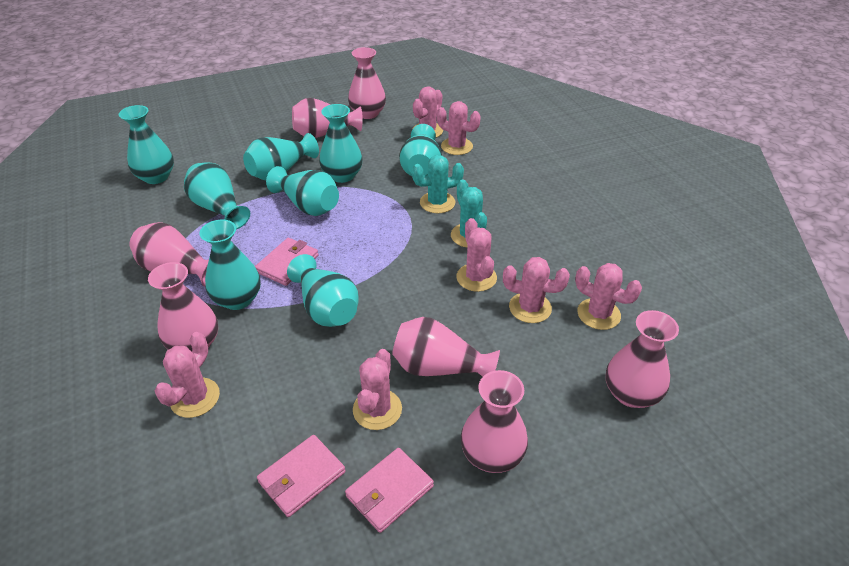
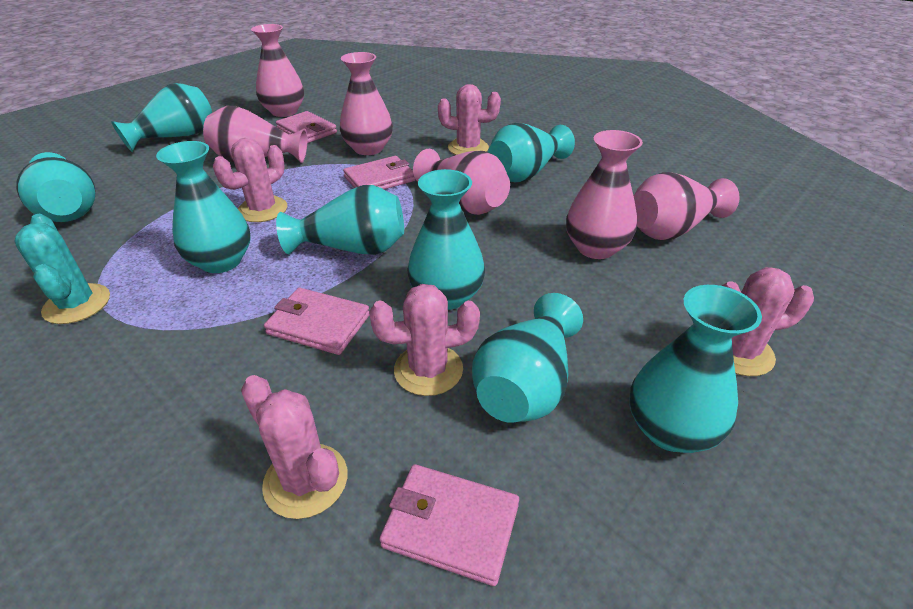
pink cactus: 7 -> 5
pink vase: 7 -> 6
pink wallet: 3 -> 4
turquoise cactus: 2 -> 1

